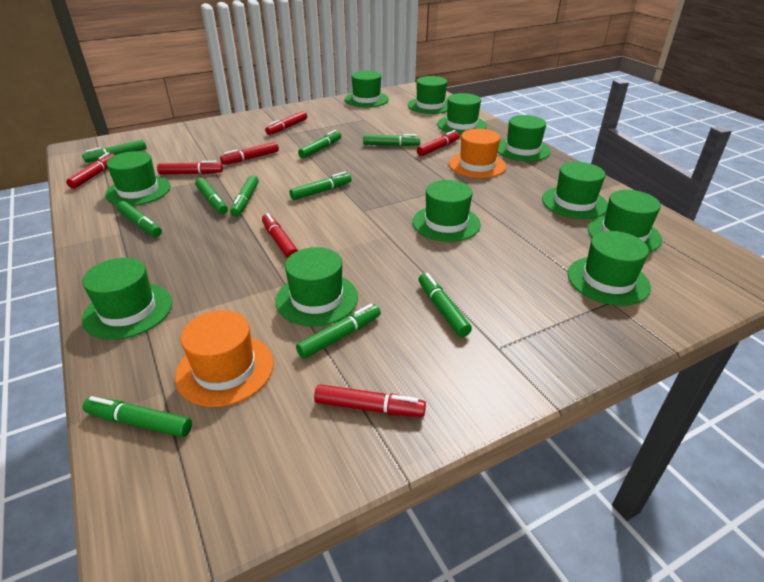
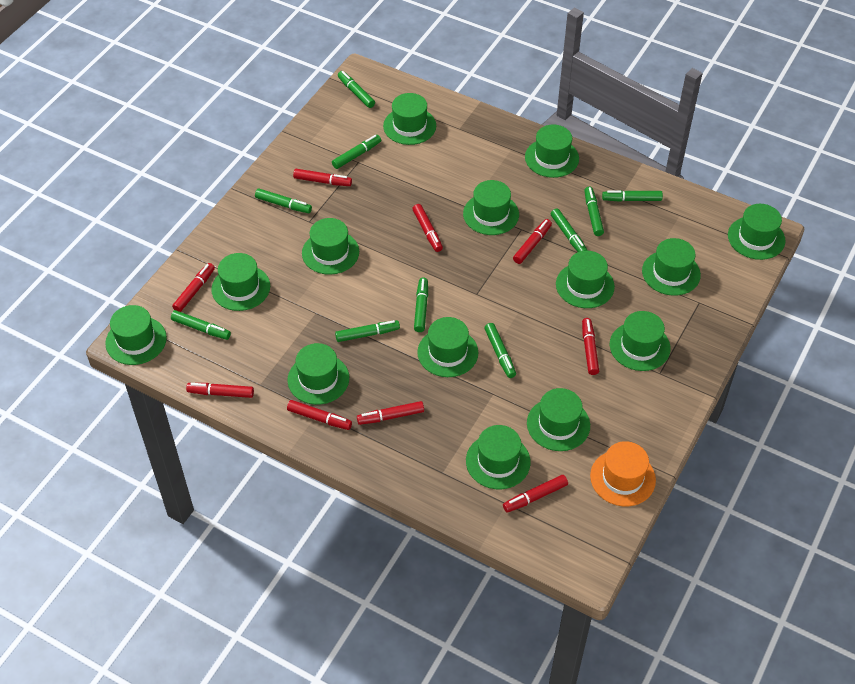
green hat: 11 -> 14
orange hat: 2 -> 1
red marker: 7 -> 9

